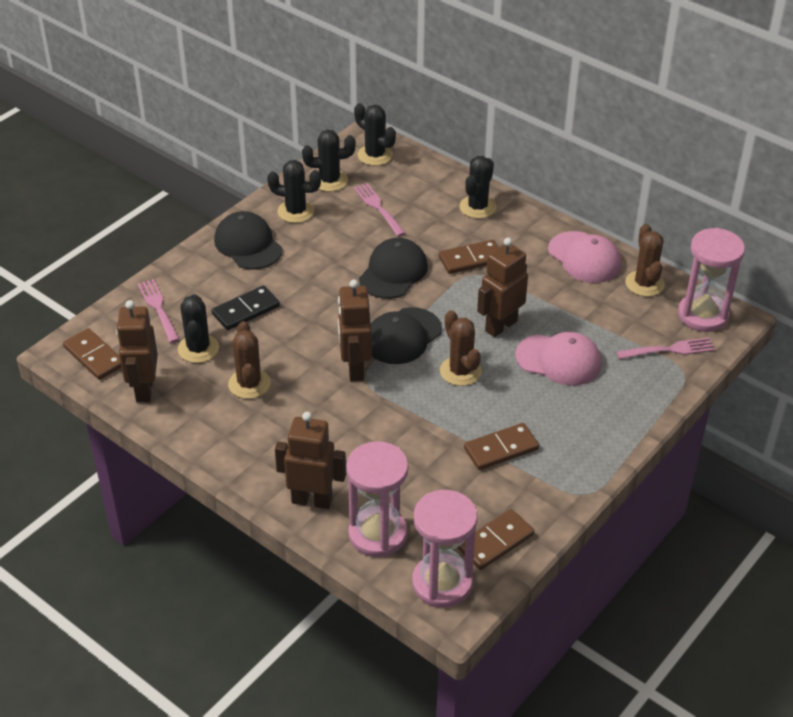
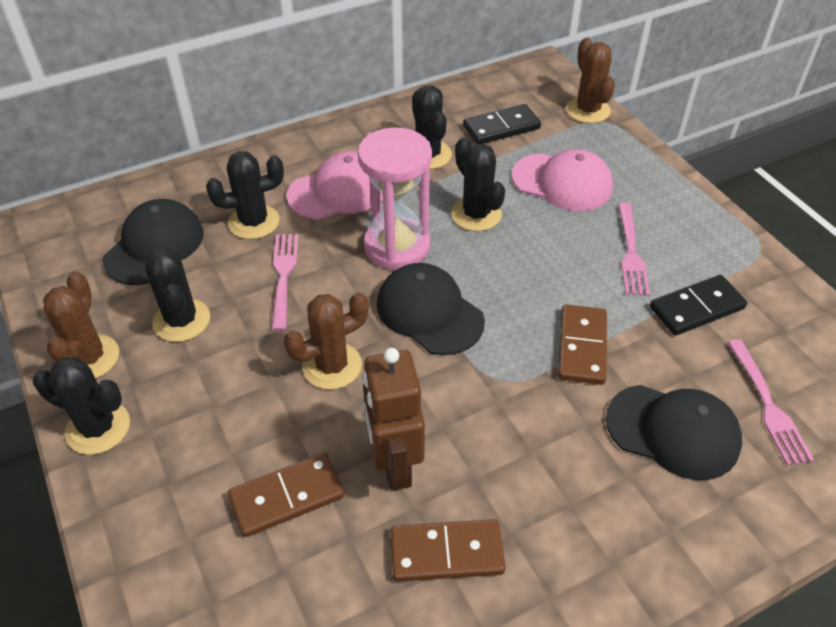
black domino: 1 -> 2
brown domino: 4 -> 3
brown robot: 4 -> 1
pink hourglass: 3 -> 1

